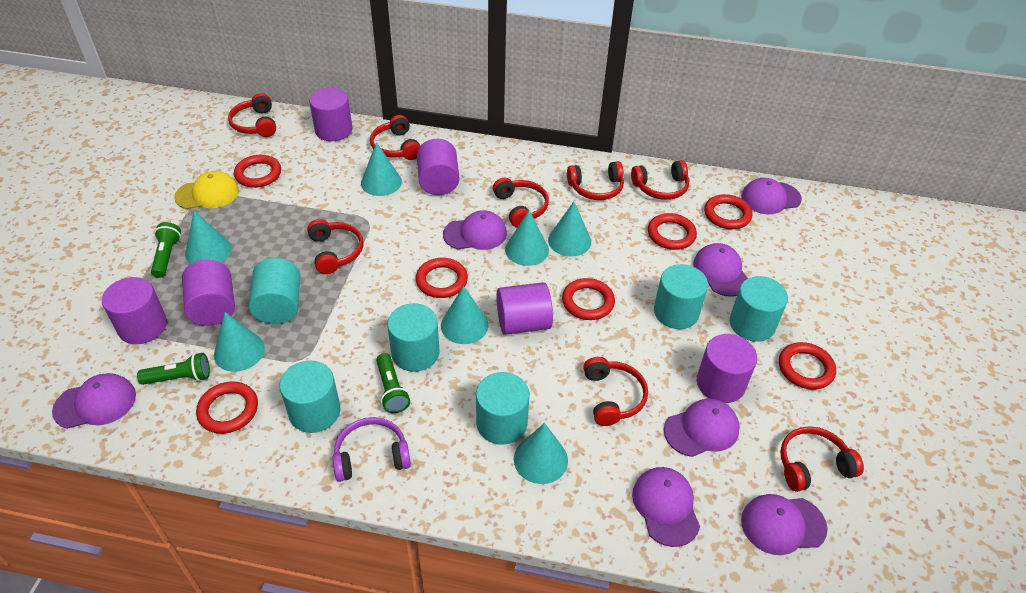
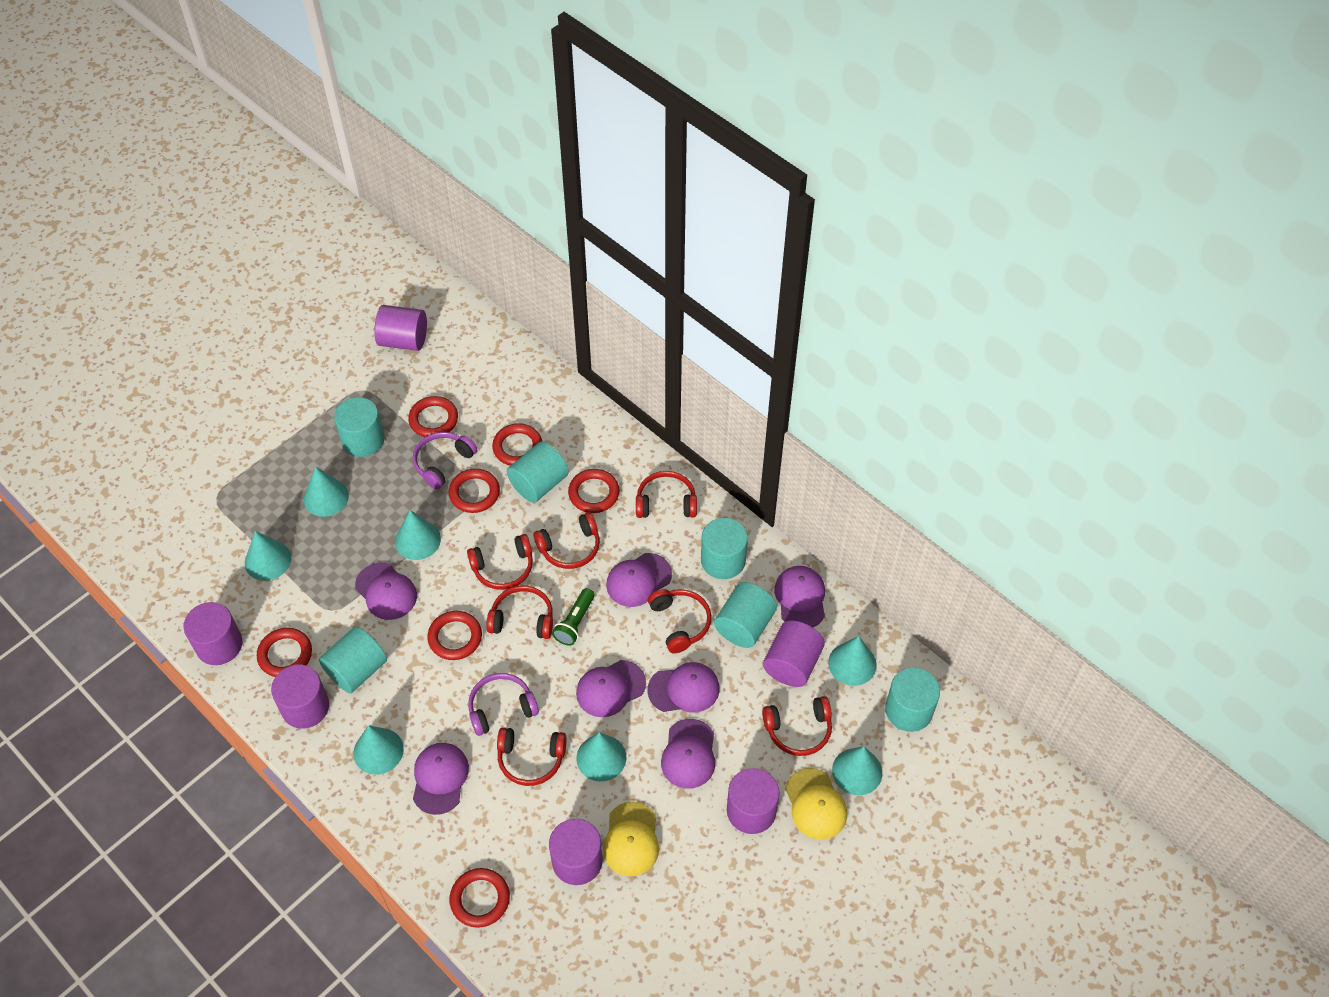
green flashlight: 3 -> 1
purple headphones: 1 -> 2
red headphones: 8 -> 7
yellow cap: 1 -> 2

